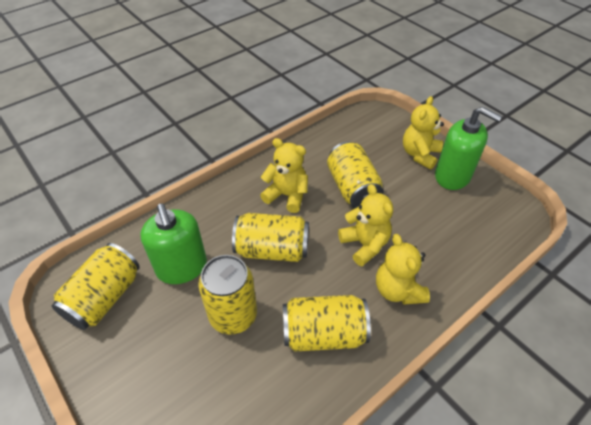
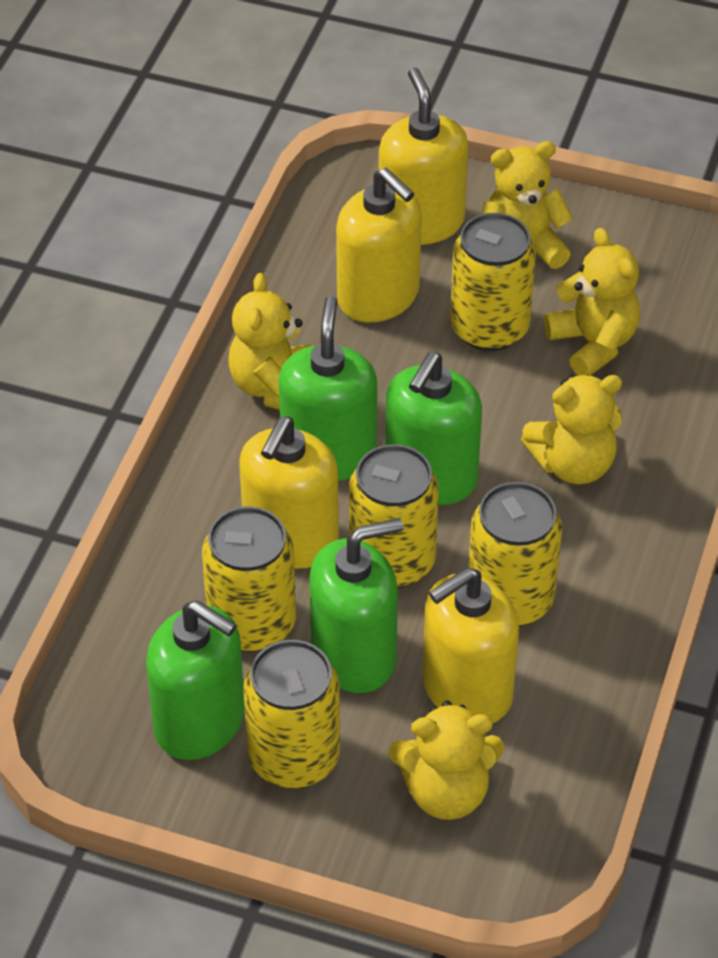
green soap dispenser: 2 -> 4
yellow soap dispenser: 0 -> 4
yellow teddy bear: 4 -> 5

